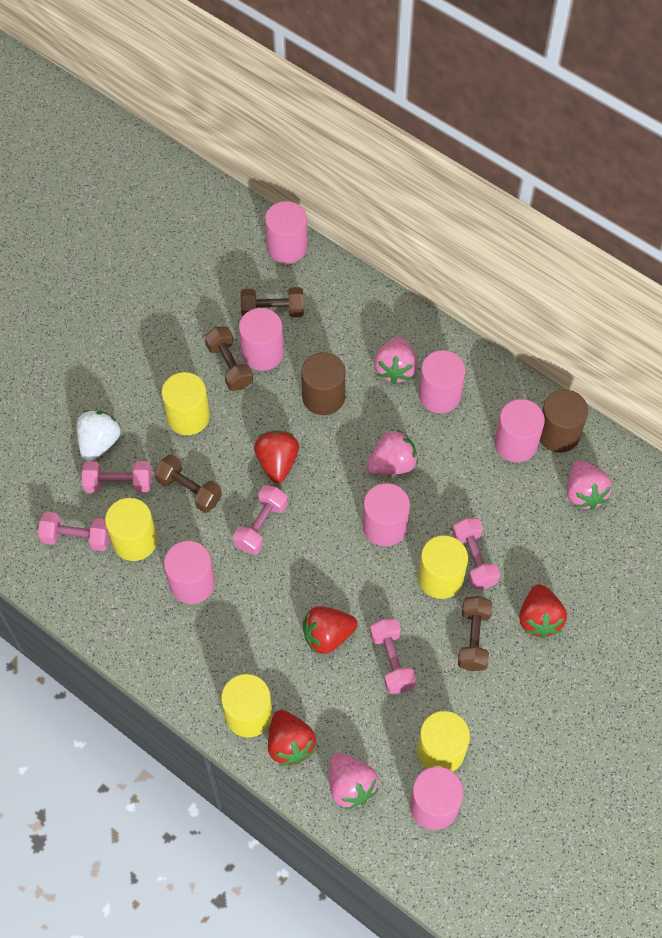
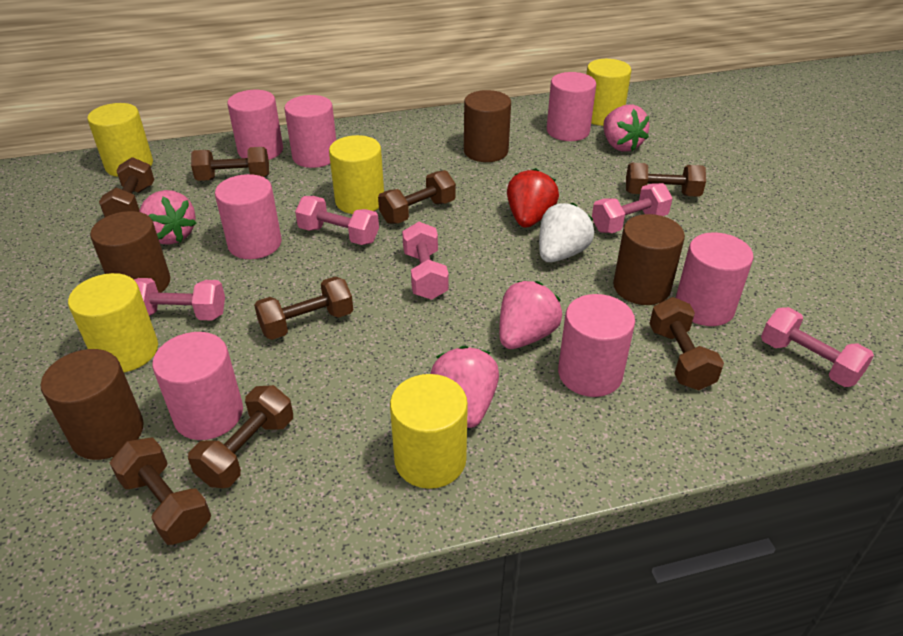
brown cylinder: 2 -> 4
brown dumbbell: 4 -> 8
red strawberry: 4 -> 1

